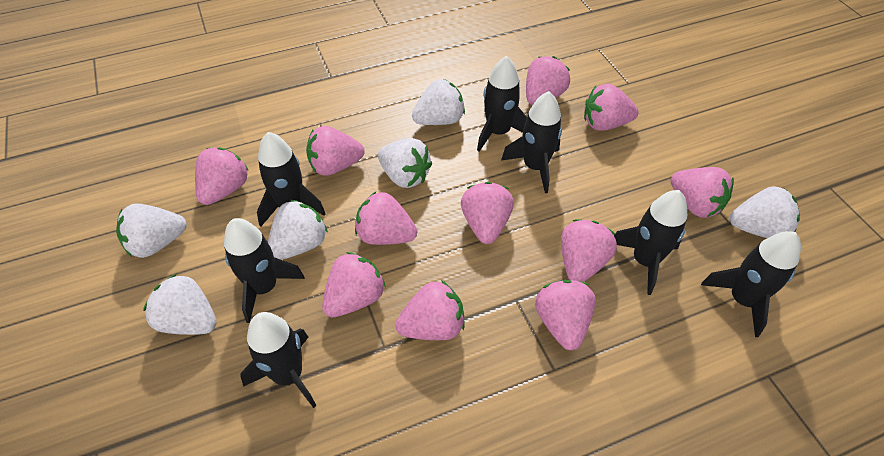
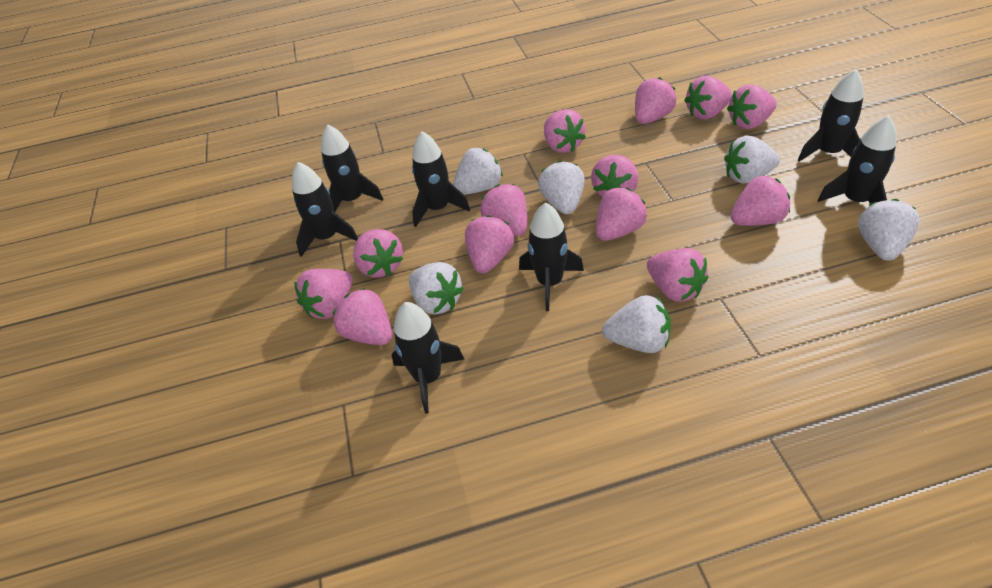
pink strawberry: 11 -> 13

